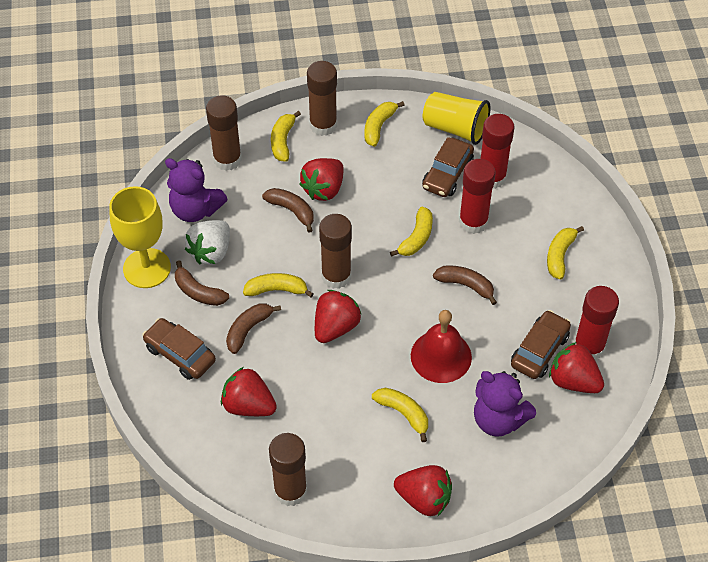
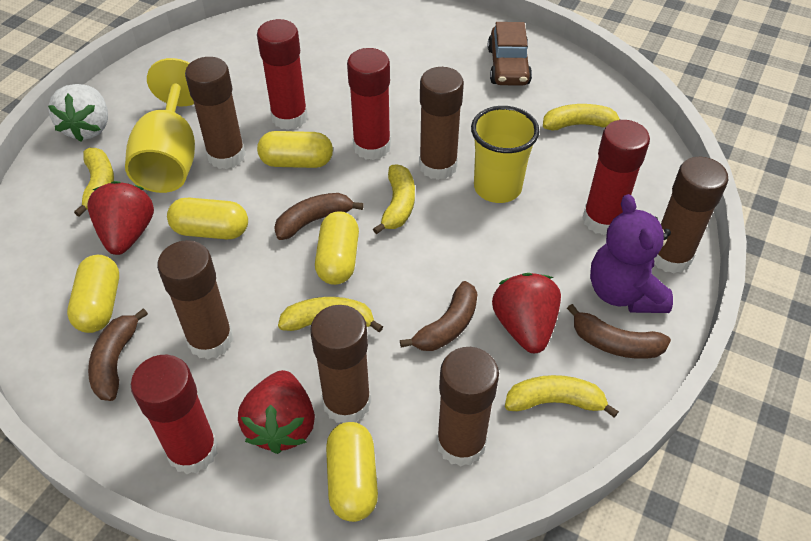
brown car: 3 -> 1
brown glue stick: 4 -> 6
purple teddy bear: 2 -> 1
red bell: 1 -> 0
red glue stick: 3 -> 4
red strawberry: 5 -> 3
yellow banana: 6 -> 5
yellow capsule: 0 -> 5

